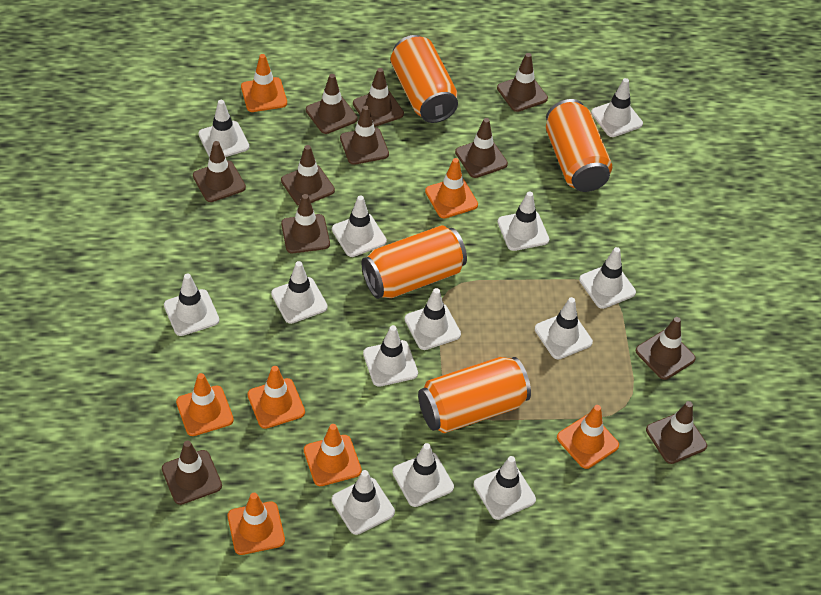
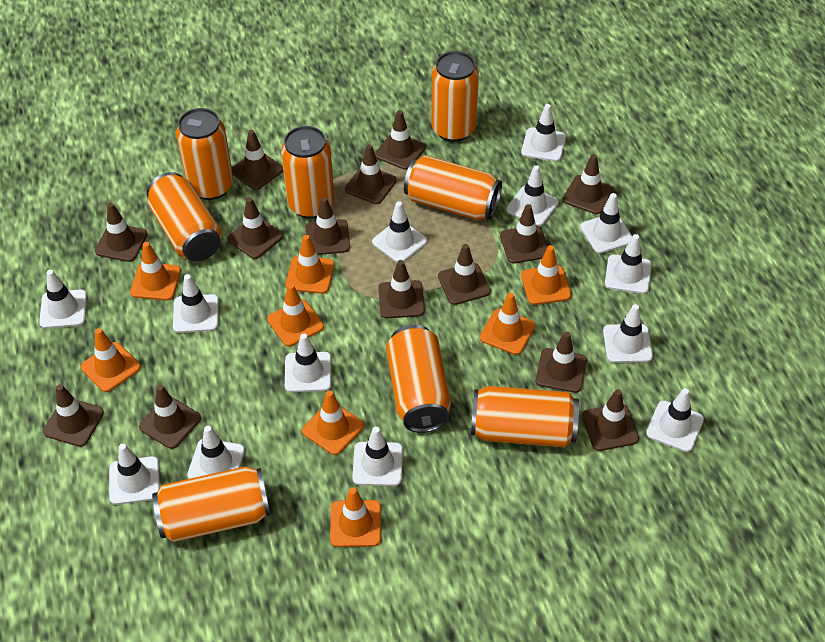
brown traffic cone: 11 -> 14
orange can: 4 -> 8
orange traffic cone: 7 -> 8

